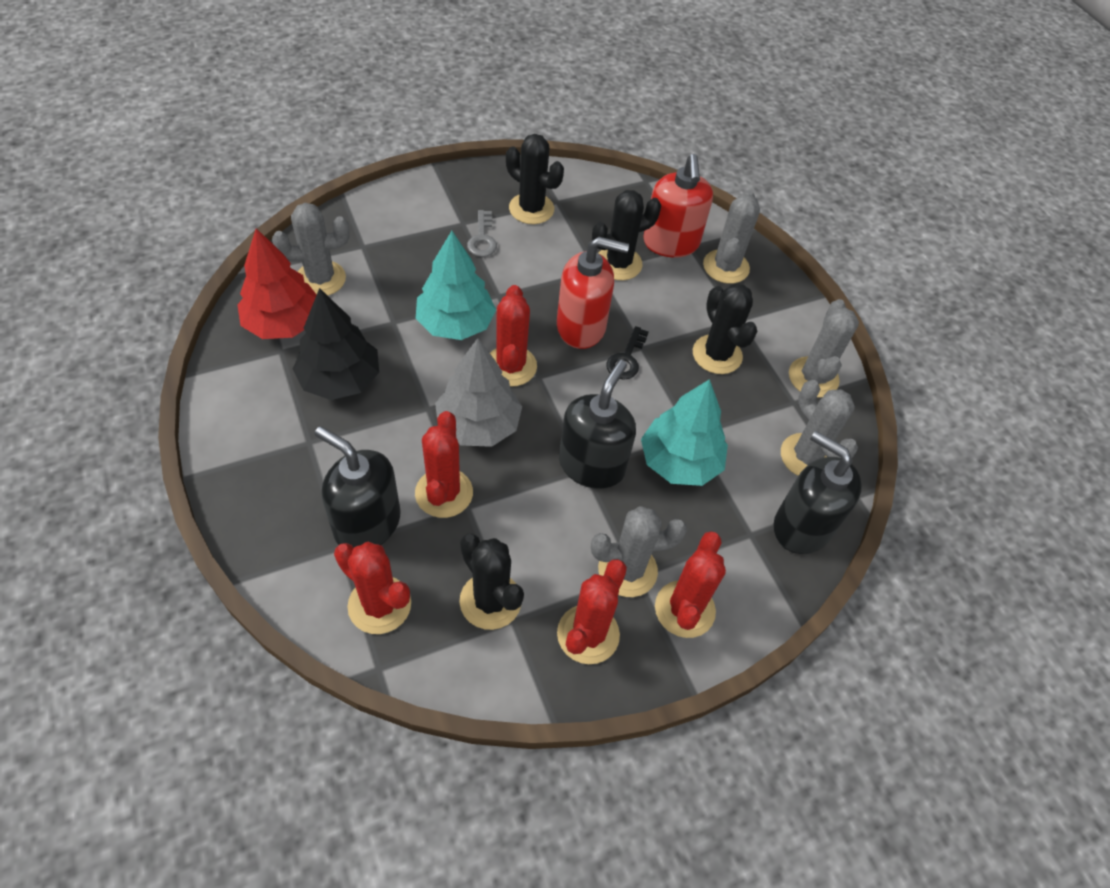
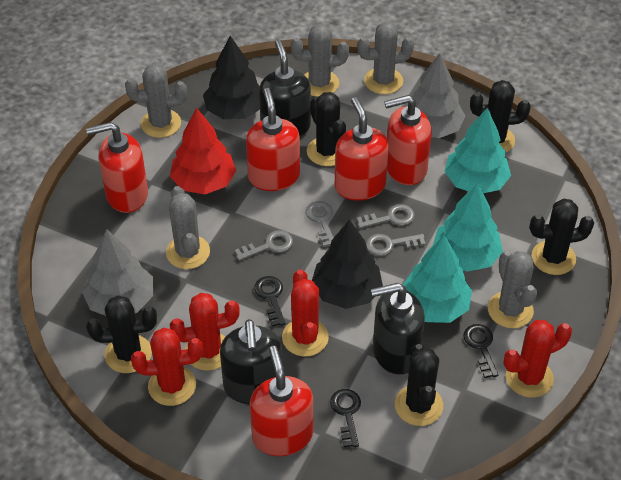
black cactus: 4 -> 5
black key: 1 -> 3
black tree: 1 -> 2
grey key: 1 -> 4
grey tree: 1 -> 2
red cactus: 5 -> 4
red soap dispenser: 2 -> 5
turquoise tree: 2 -> 3

